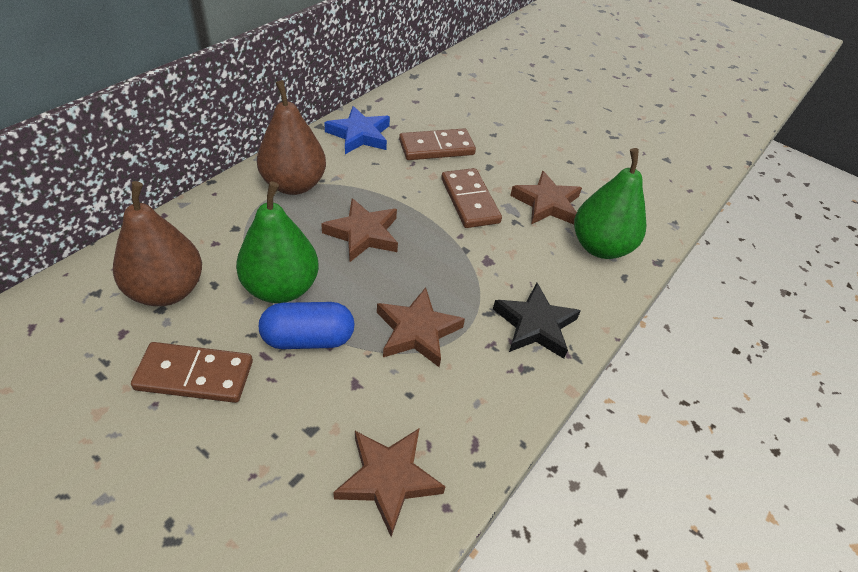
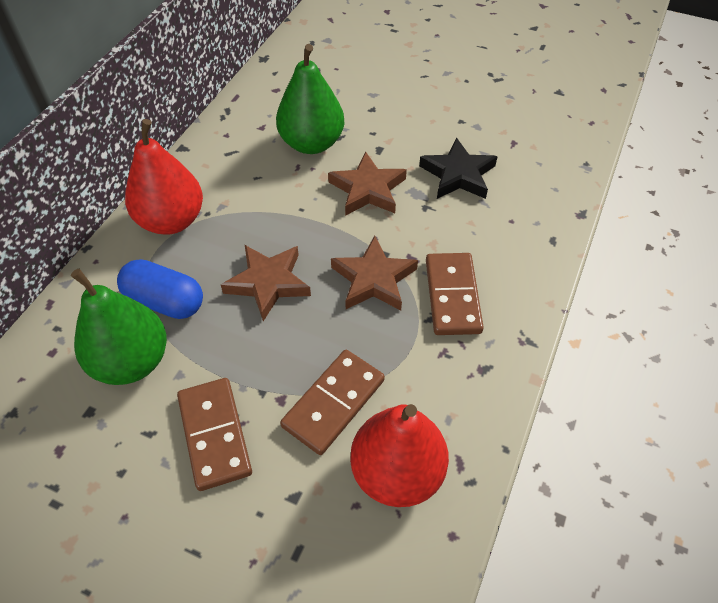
blue star: 1 -> 0
brown pear: 2 -> 0
brown star: 4 -> 3
red pear: 0 -> 2

